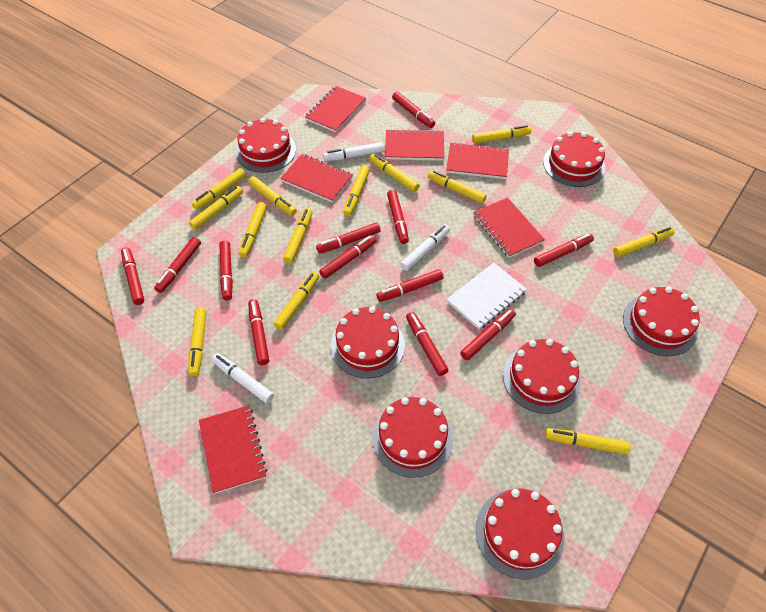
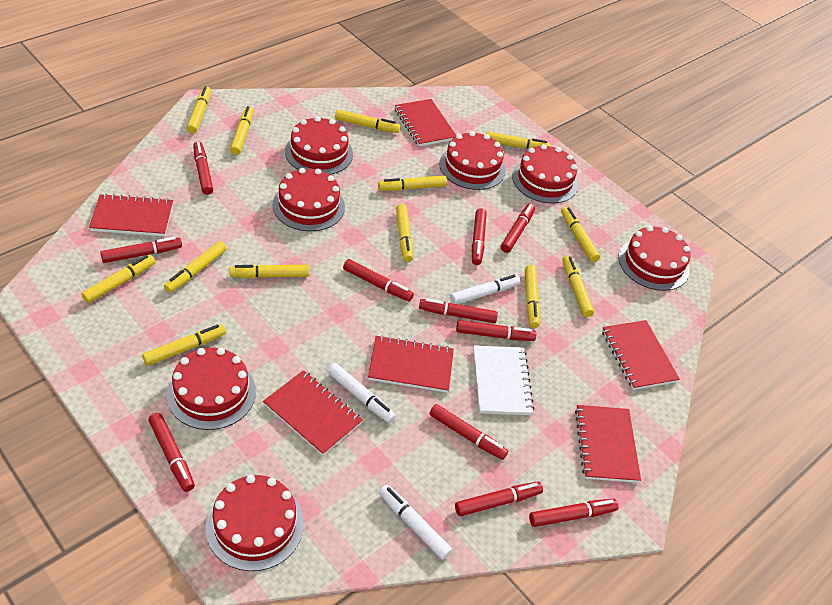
red marker: 12 -> 11

